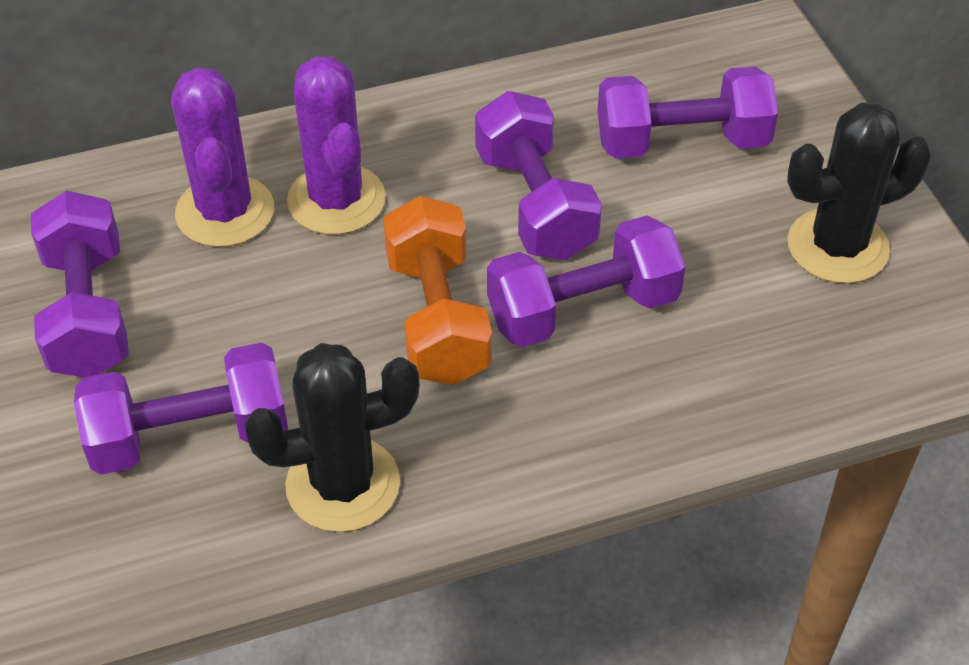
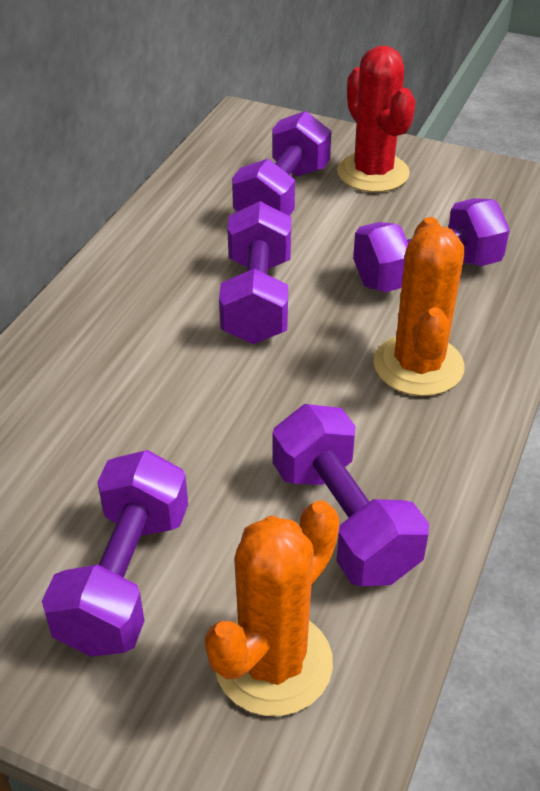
black cactus: 2 -> 0
orange cactus: 0 -> 2
orange dumbbell: 1 -> 0
purple cactus: 2 -> 0
red cactus: 0 -> 1

